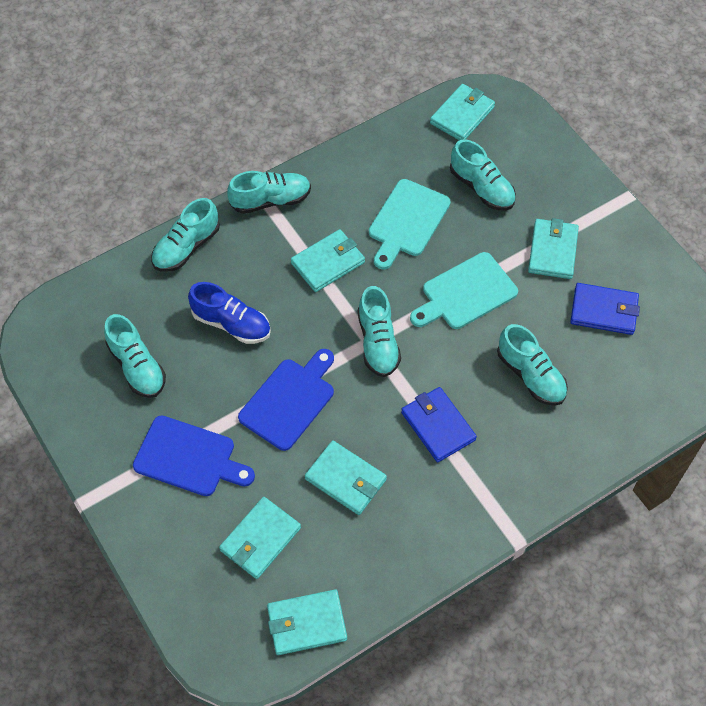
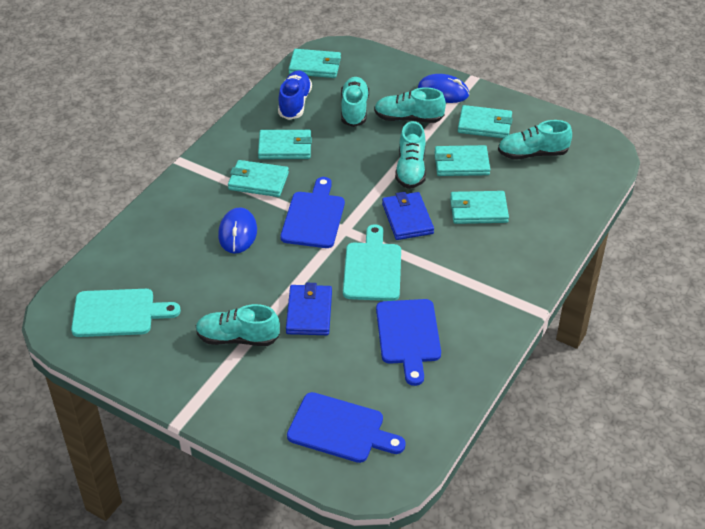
blue cutting board: 2 -> 3
blue mouse: 0 -> 2
turquoise shoe: 6 -> 5

